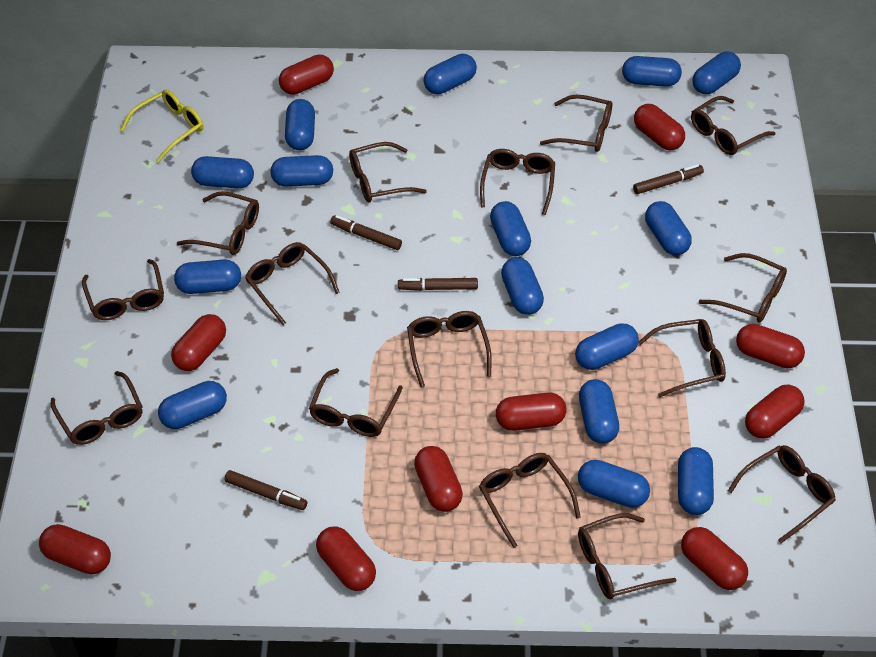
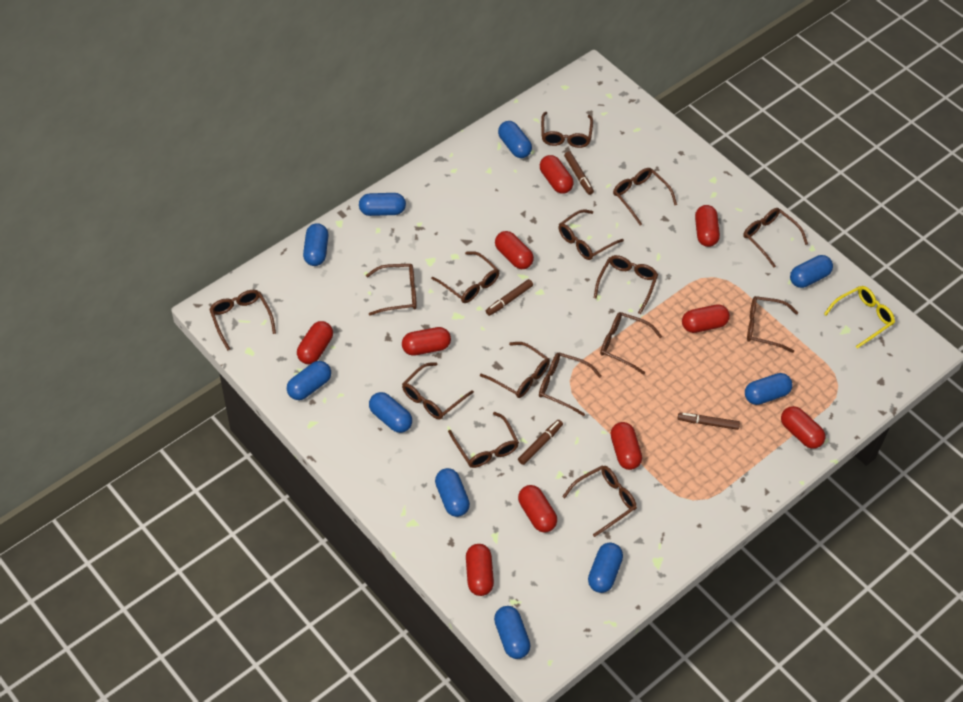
blue capsule: 15 -> 10

